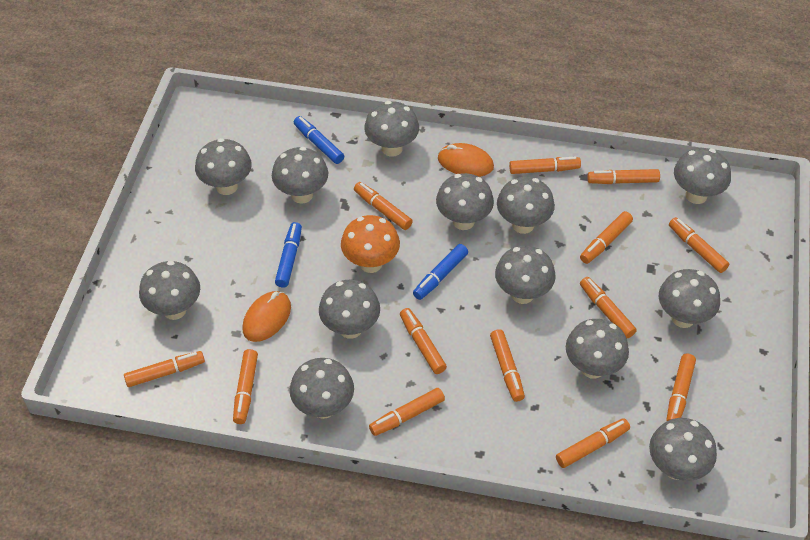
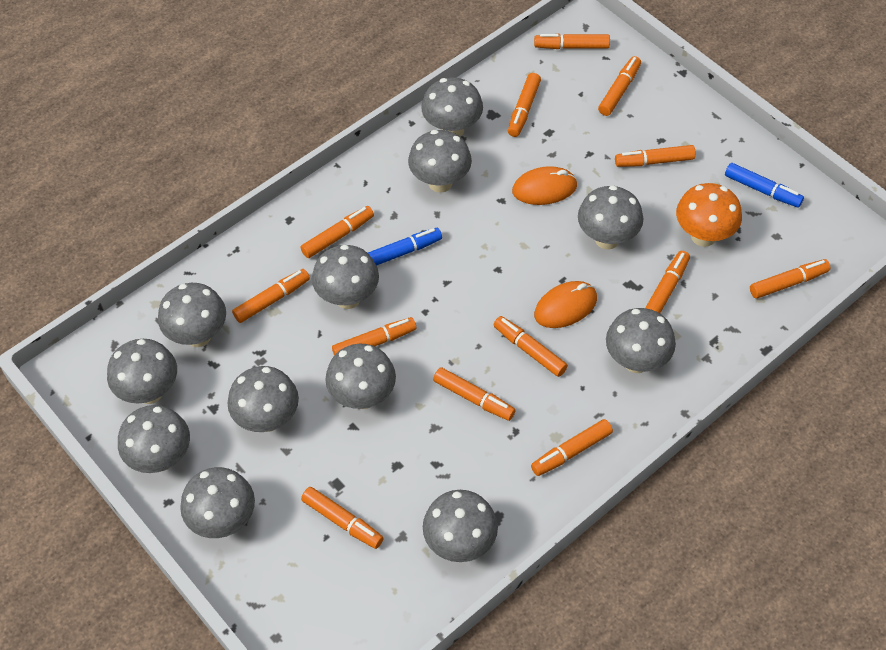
blue marker: 3 -> 2
grey mushroom: 13 -> 12

